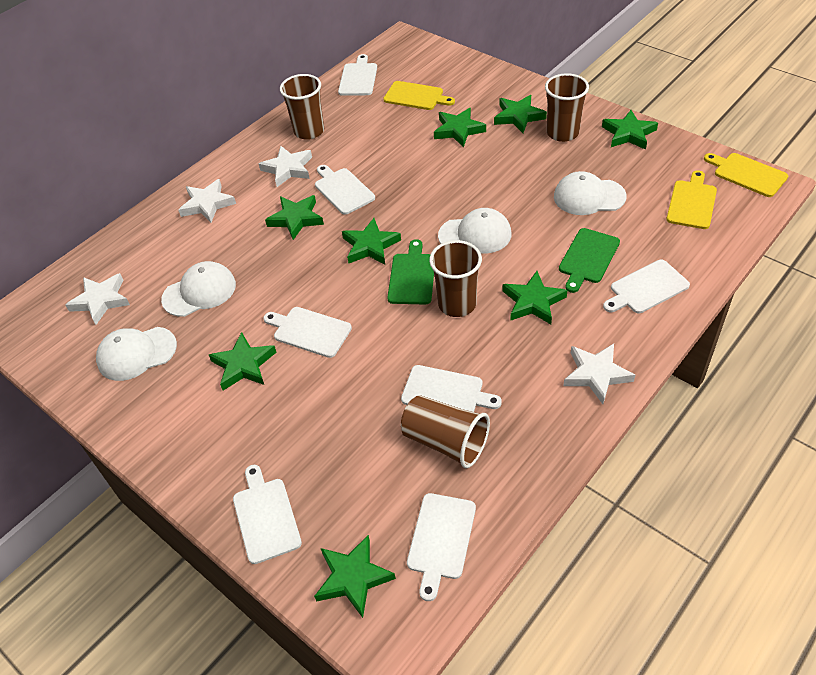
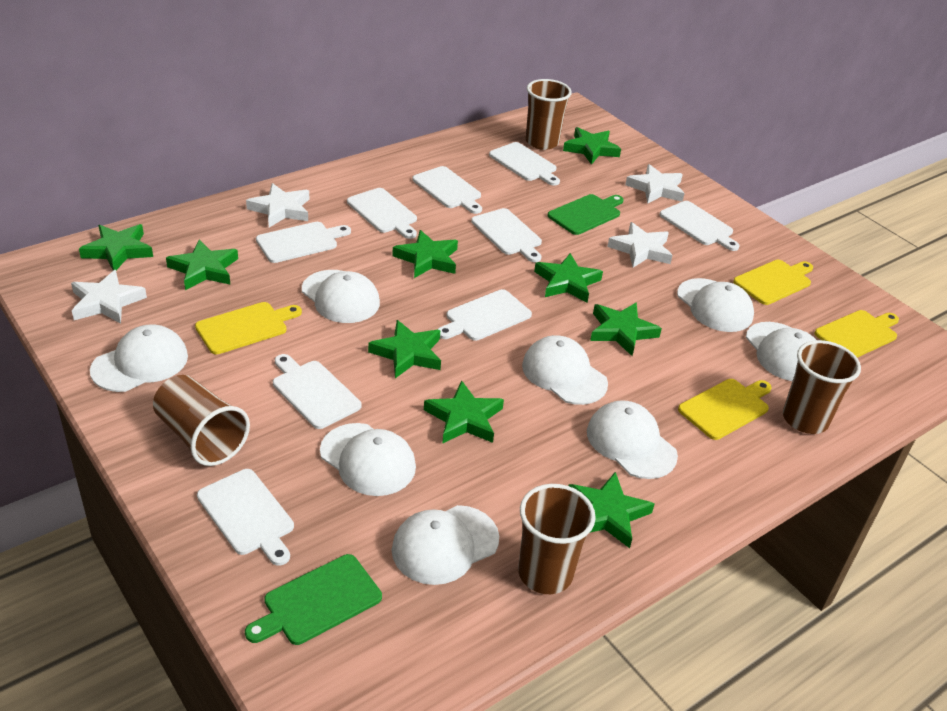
green star: 8 -> 9
white cap: 4 -> 8
white cutting board: 7 -> 9
yellow cutting board: 3 -> 4

